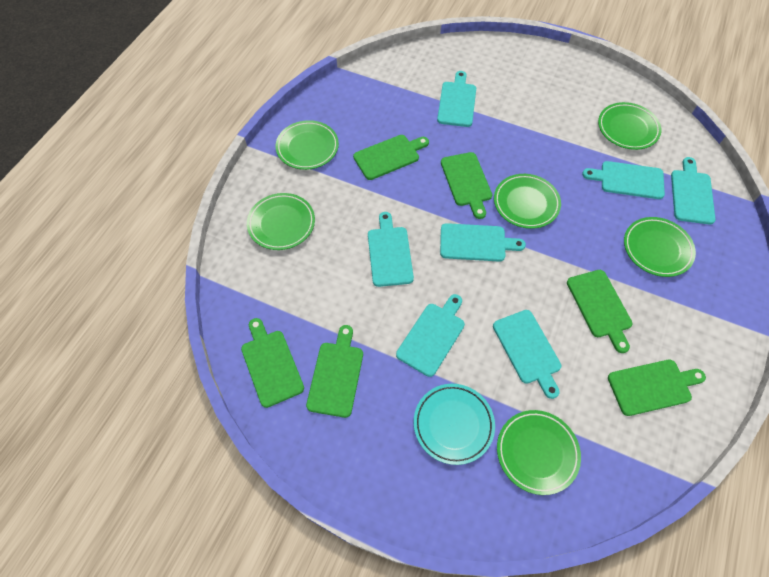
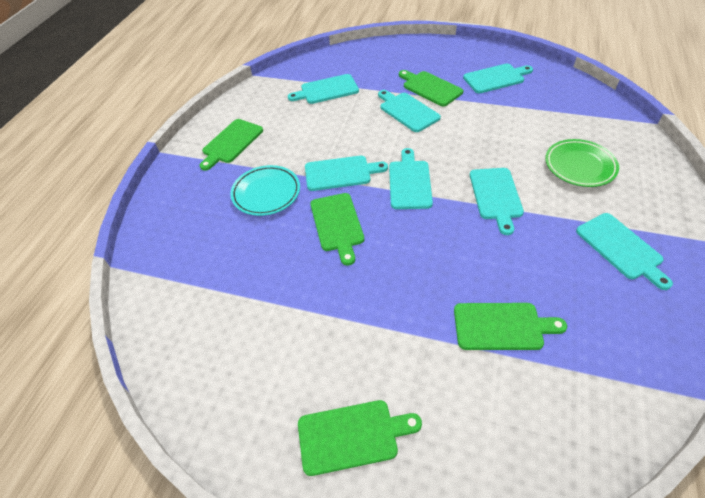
green cutting board: 6 -> 5
green plate: 6 -> 1

